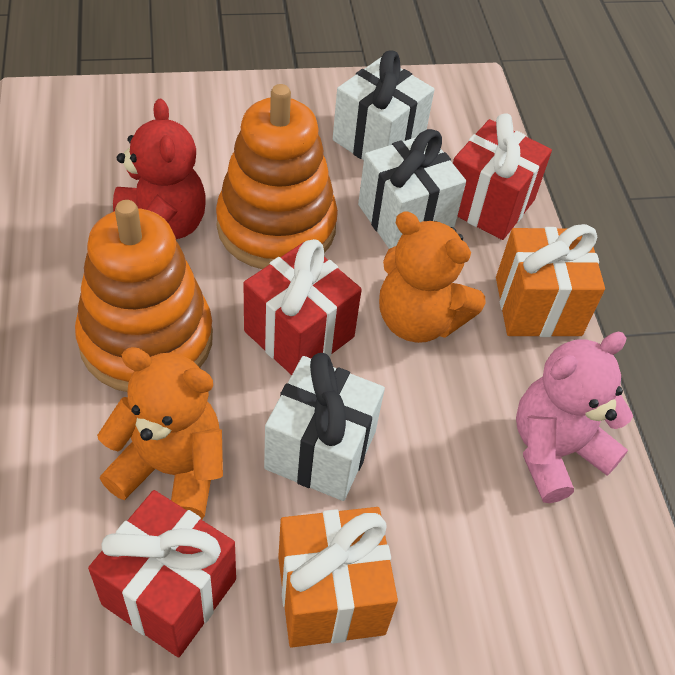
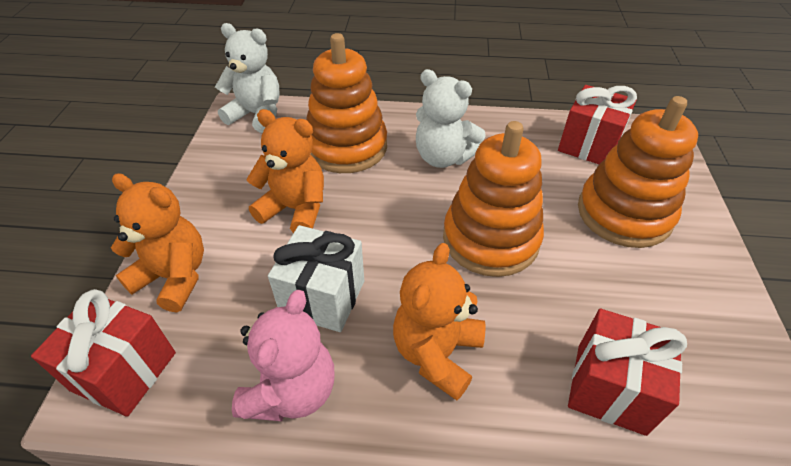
orange gift: 2 -> 0
orange stacking toy: 2 -> 3
orange teddy bear: 2 -> 3
red teddy bear: 1 -> 0
white gift: 3 -> 1
white teddy bear: 0 -> 2

